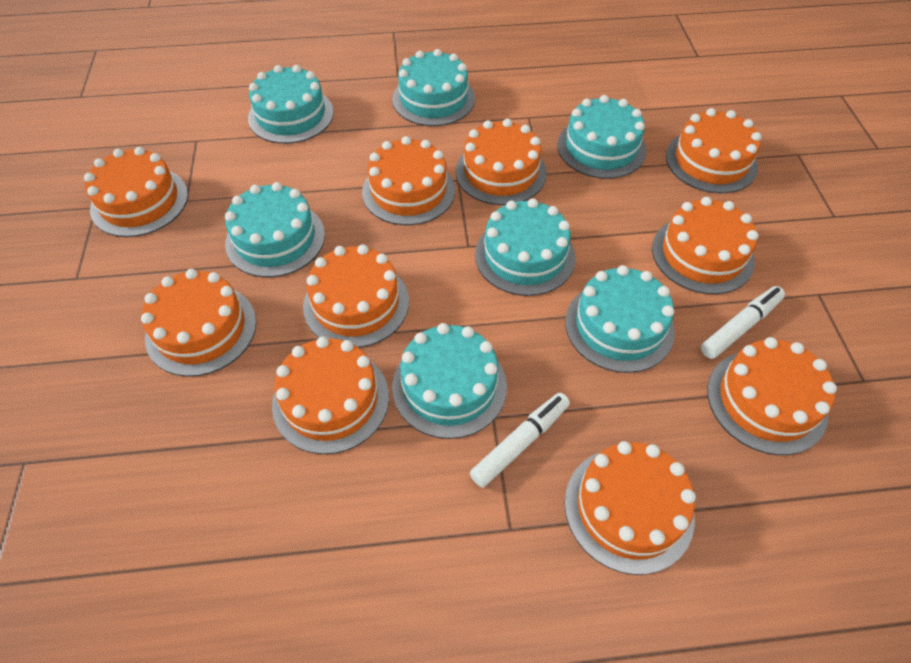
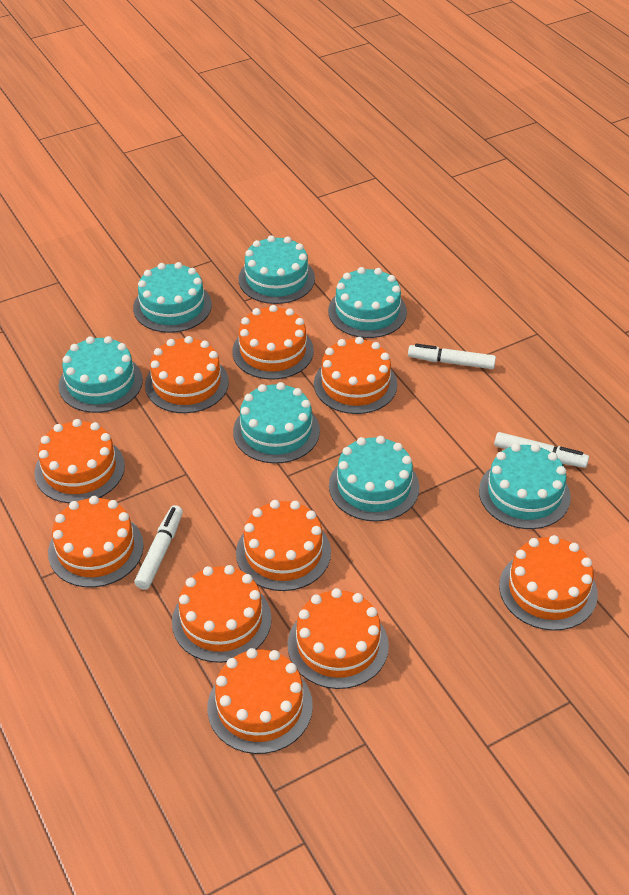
white marker: 2 -> 3

